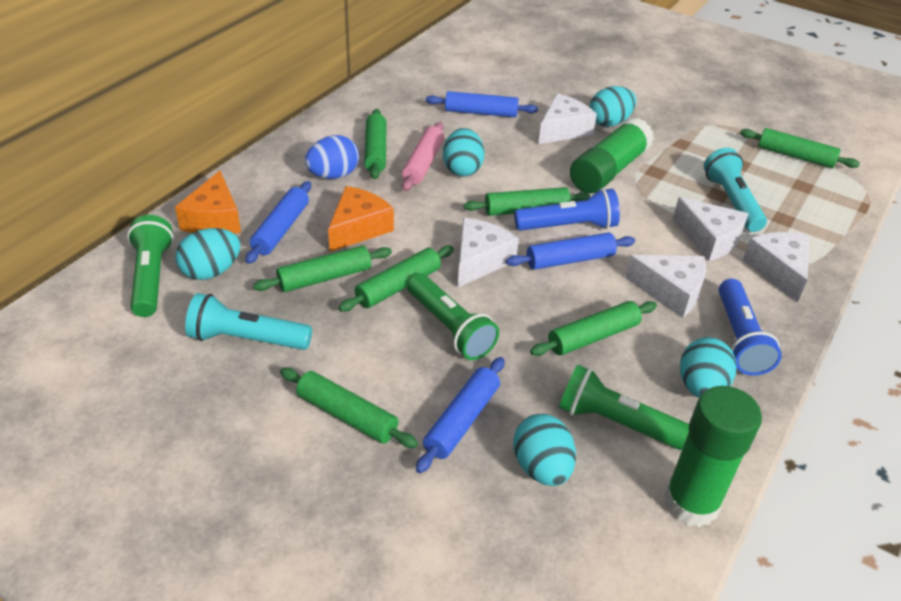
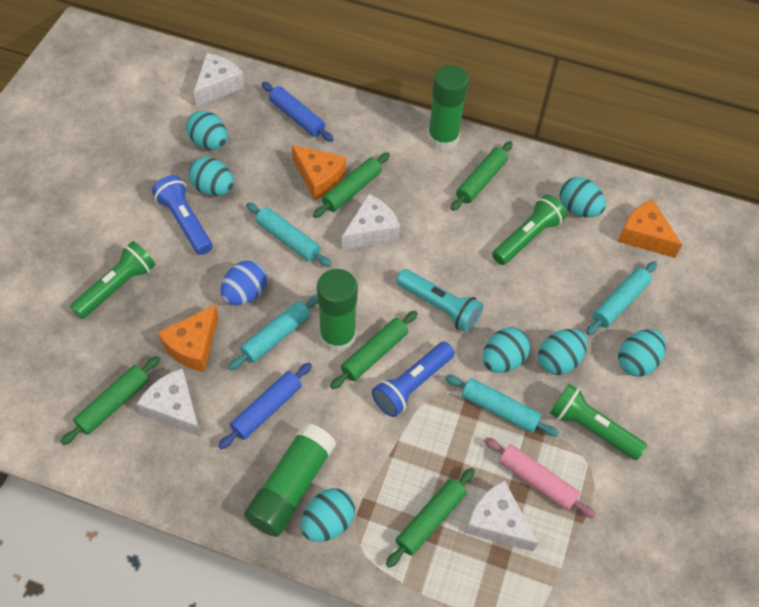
blue rolling pin: 4 -> 2
green glue stick: 2 -> 3
green rolling pin: 7 -> 5
orange cheese: 2 -> 3
turquoise egg: 5 -> 7
turquoise flashlight: 2 -> 1
turquoise rolling pin: 0 -> 4
white cheese: 5 -> 4

